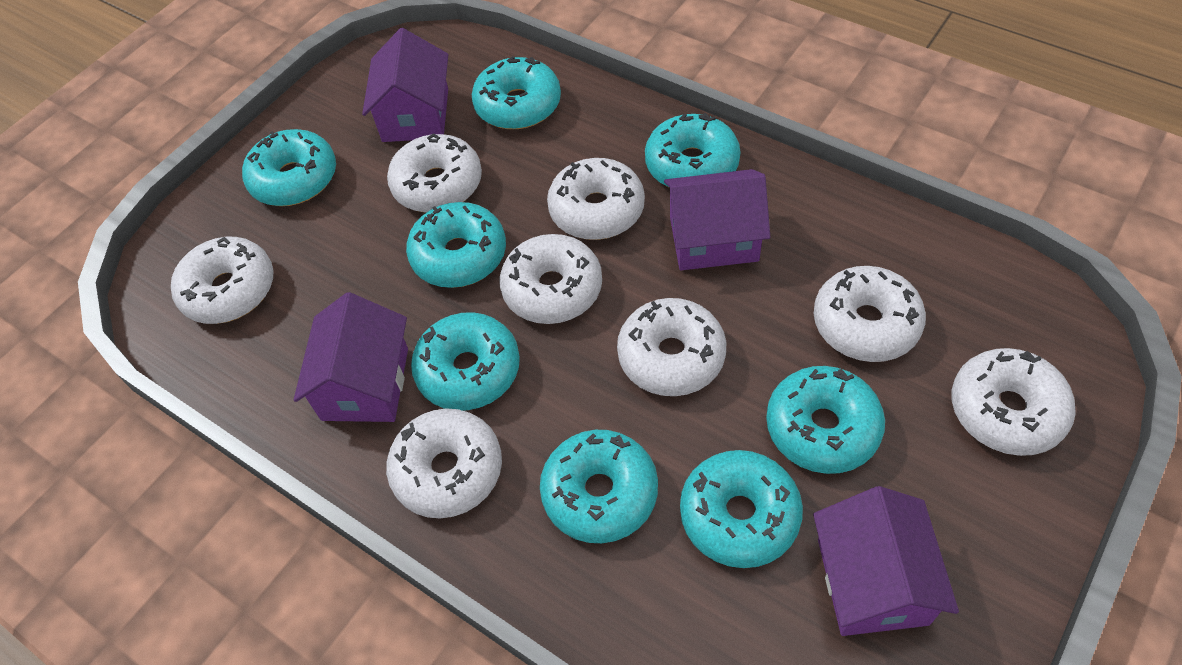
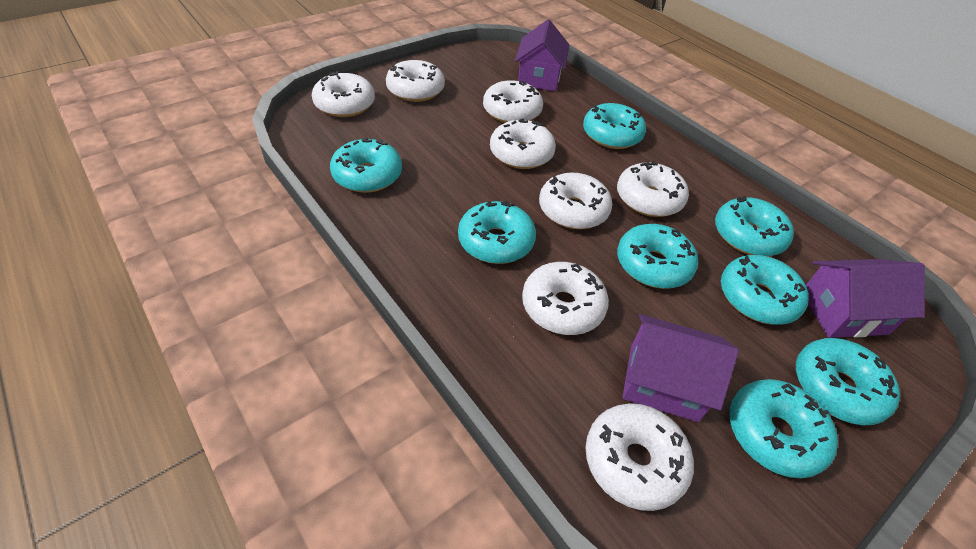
purple house: 4 -> 3

